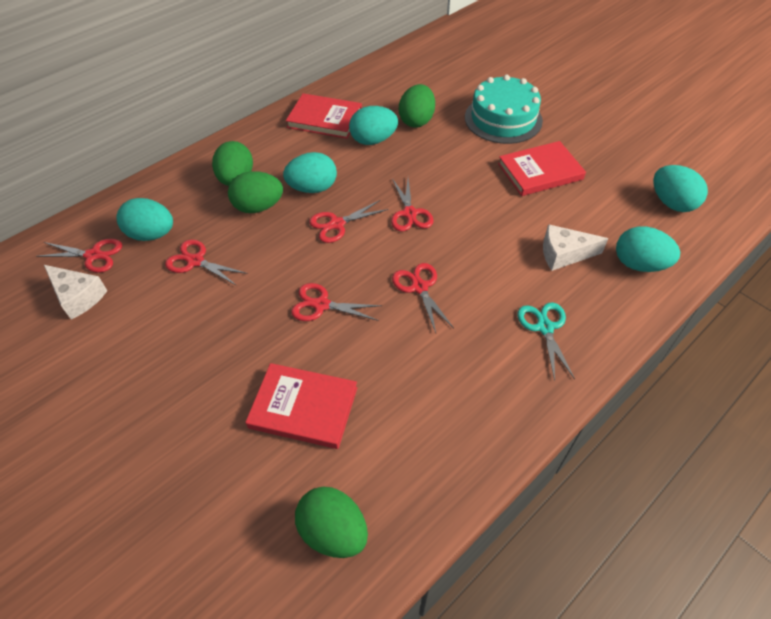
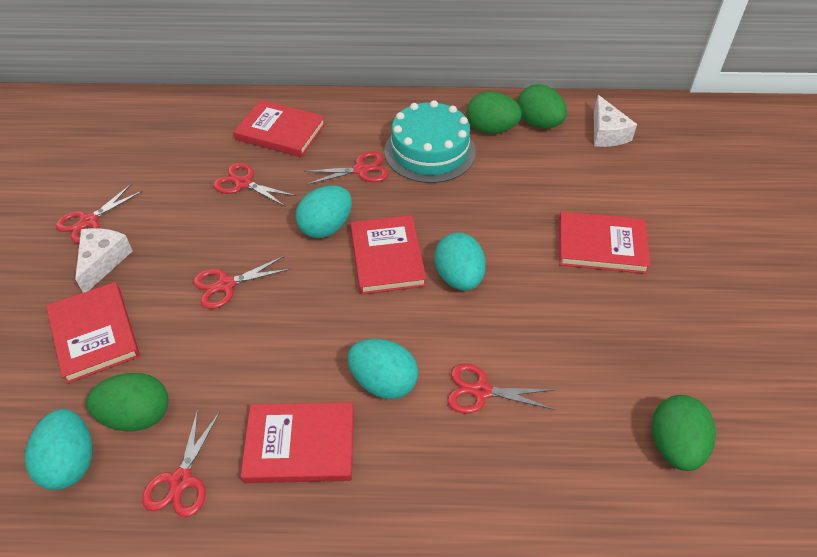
red book: 3 -> 5
turquoise egg: 5 -> 4
turquoise scissors: 1 -> 0

